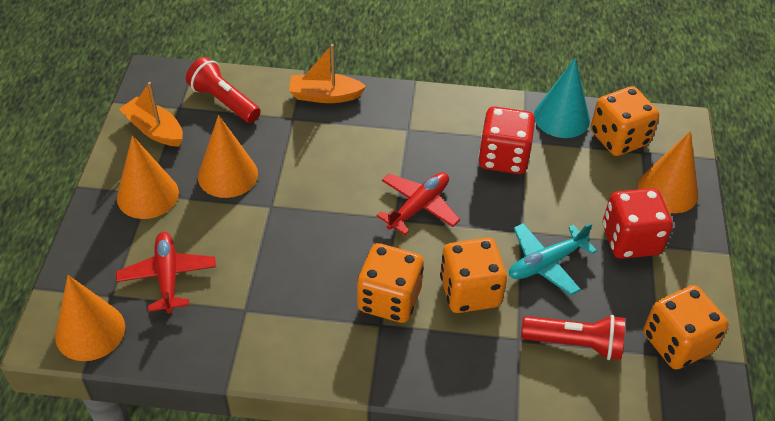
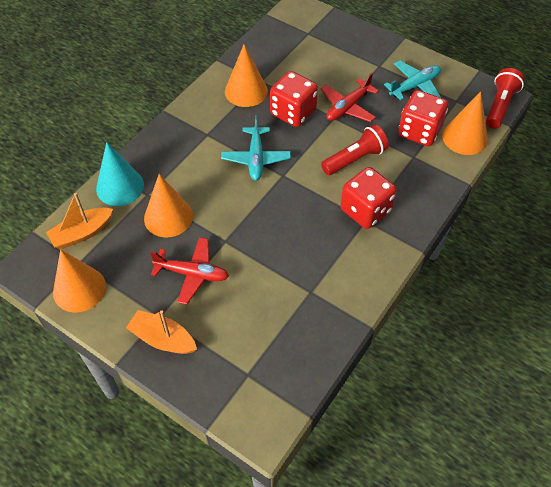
orange dice: 4 -> 0
red dice: 2 -> 3
turquoise plane: 1 -> 2

